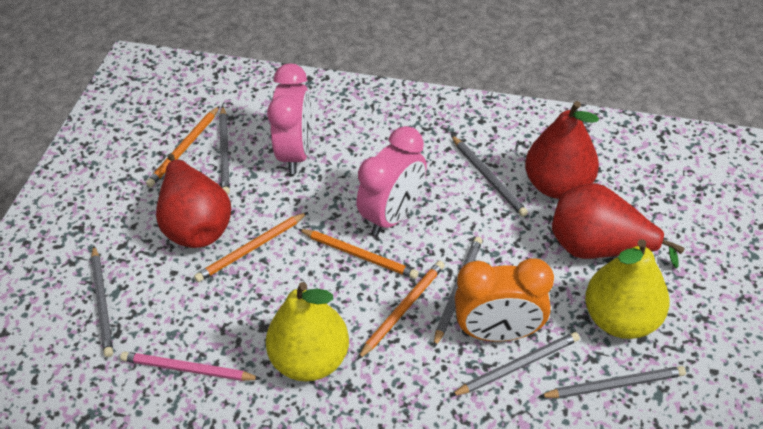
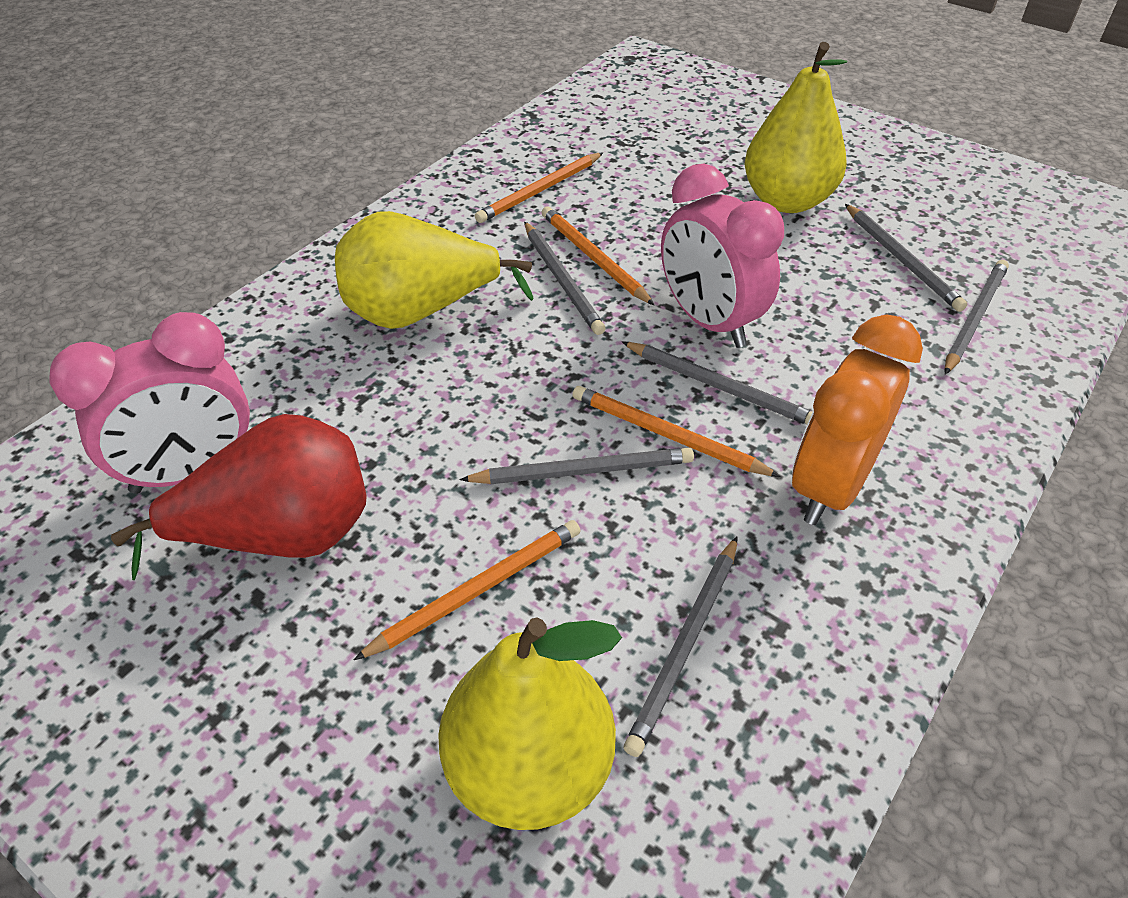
pink pencil: 1 -> 0
red pear: 3 -> 1
yellow pear: 2 -> 3

